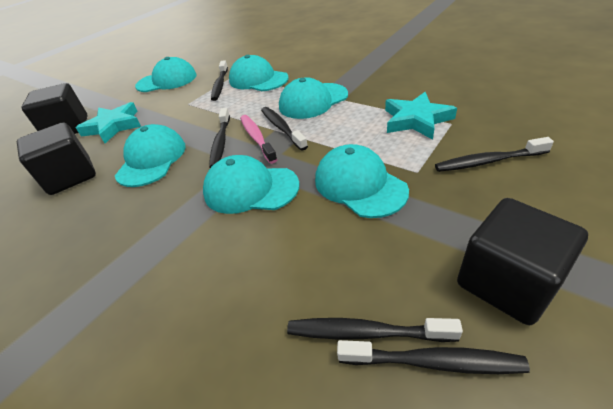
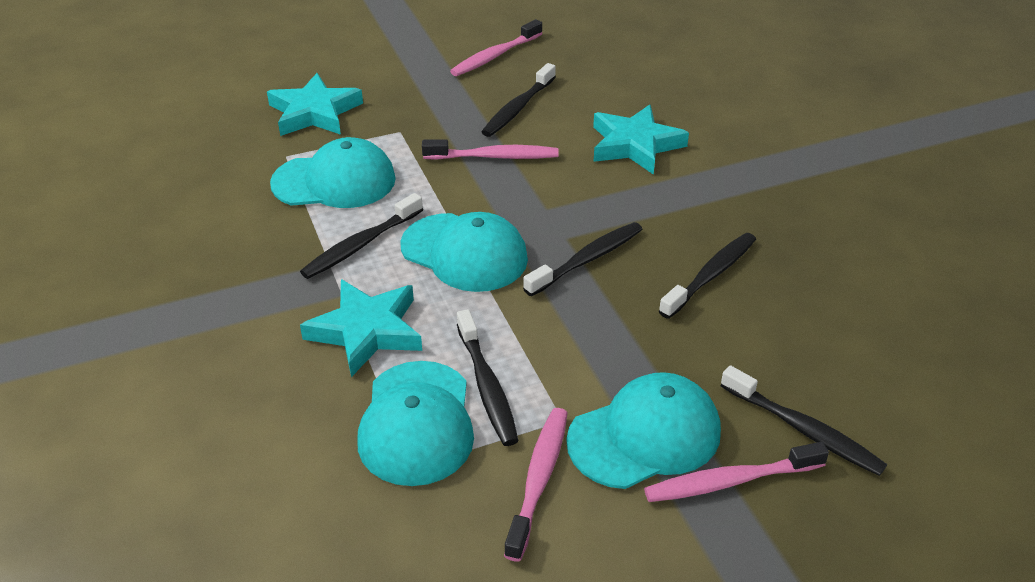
black cube: 3 -> 0
pink toothbrush: 1 -> 4
turquoise cap: 6 -> 4
turquoise star: 2 -> 3

